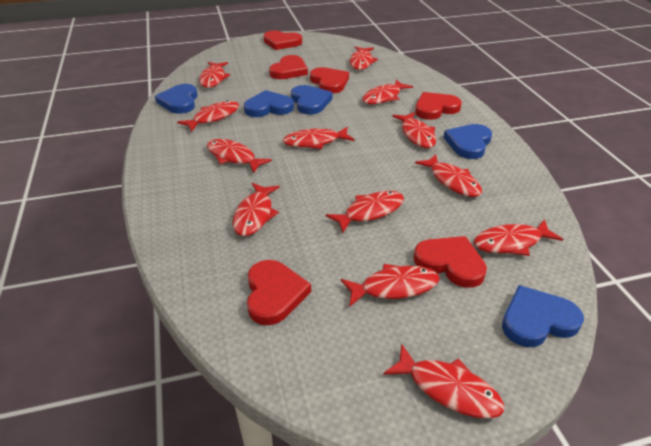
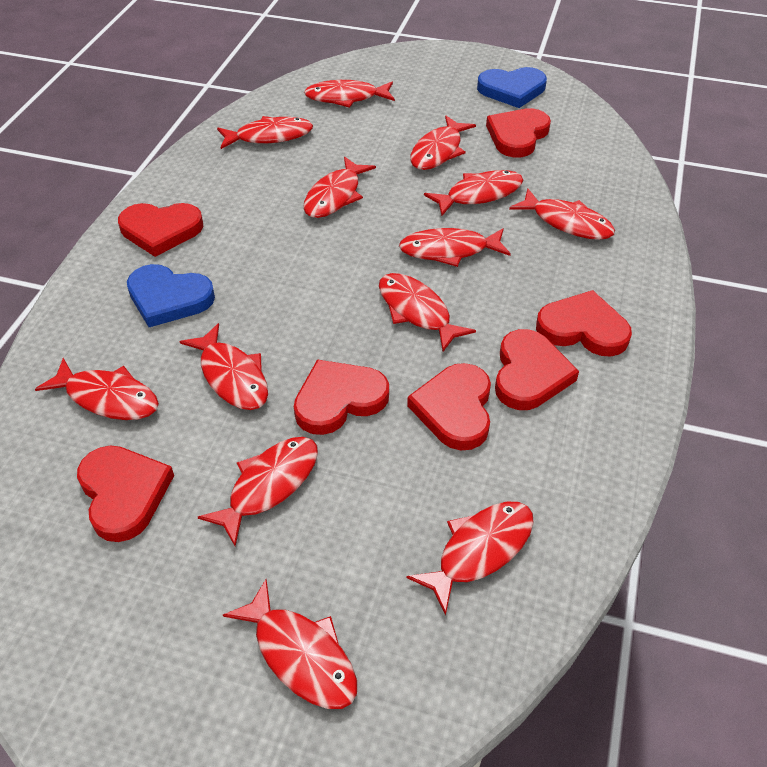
blue heart: 5 -> 2
red heart: 6 -> 7

